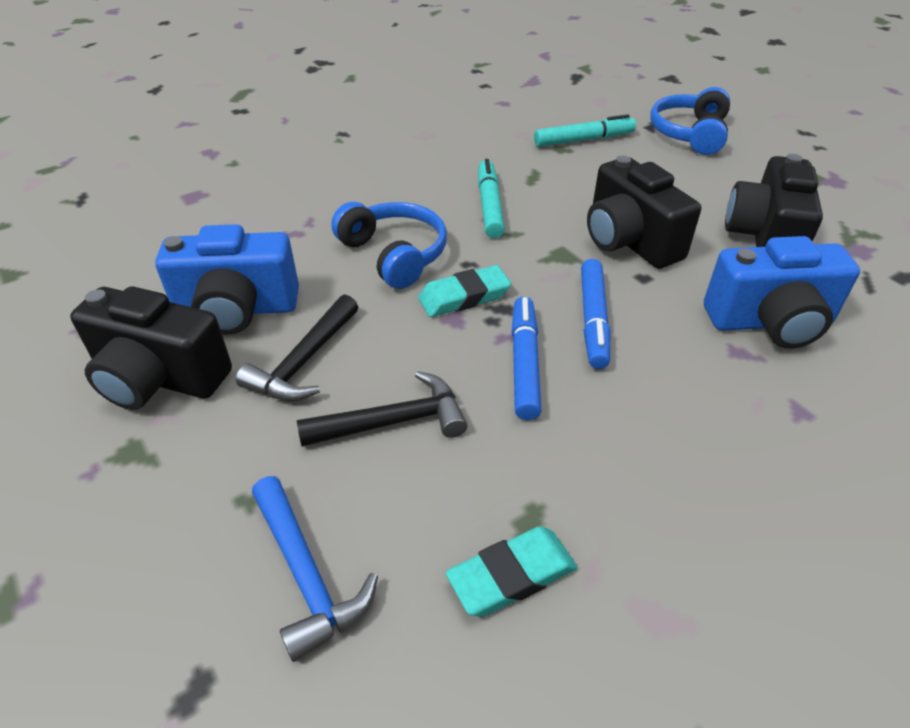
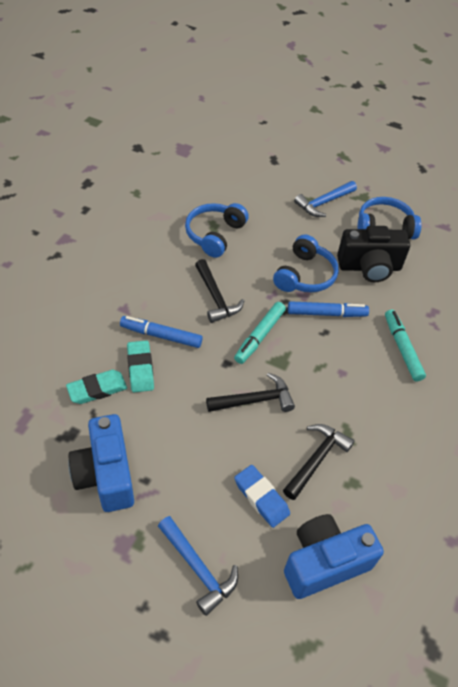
black camera: 3 -> 1
black hammer: 2 -> 3
blue eraser: 0 -> 1
blue hammer: 1 -> 2
blue headphones: 2 -> 3

